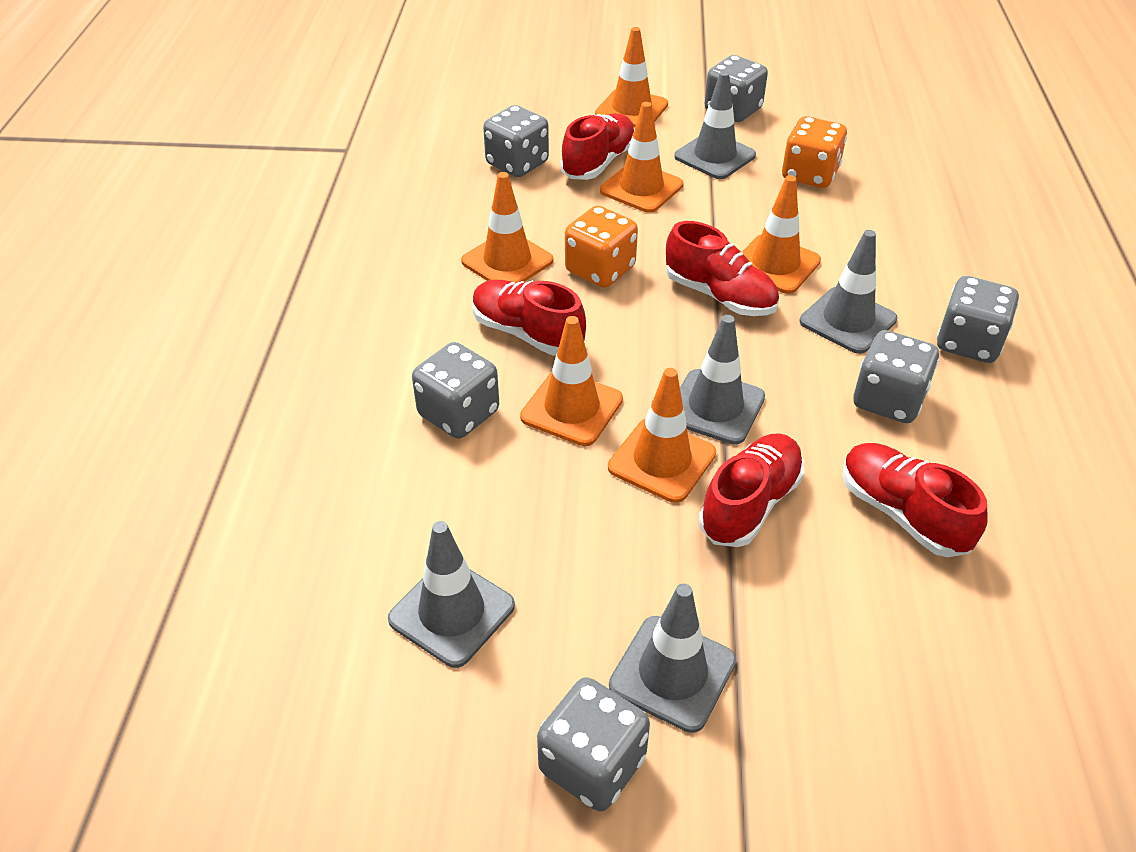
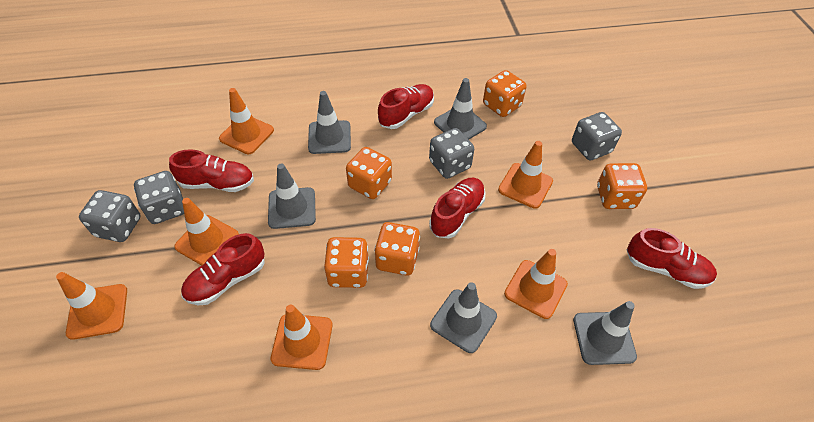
grey dice: 6 -> 4
orange dice: 2 -> 5

